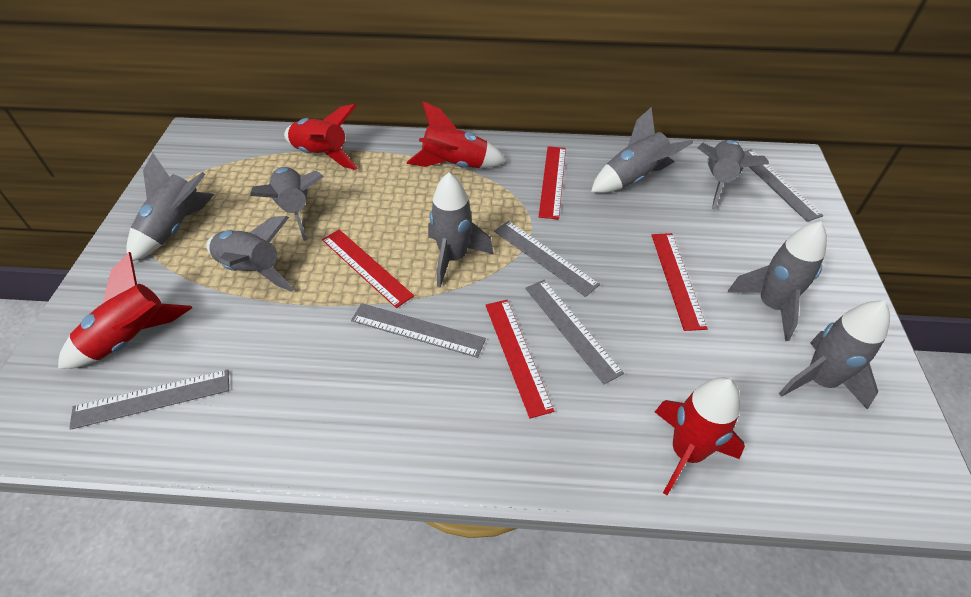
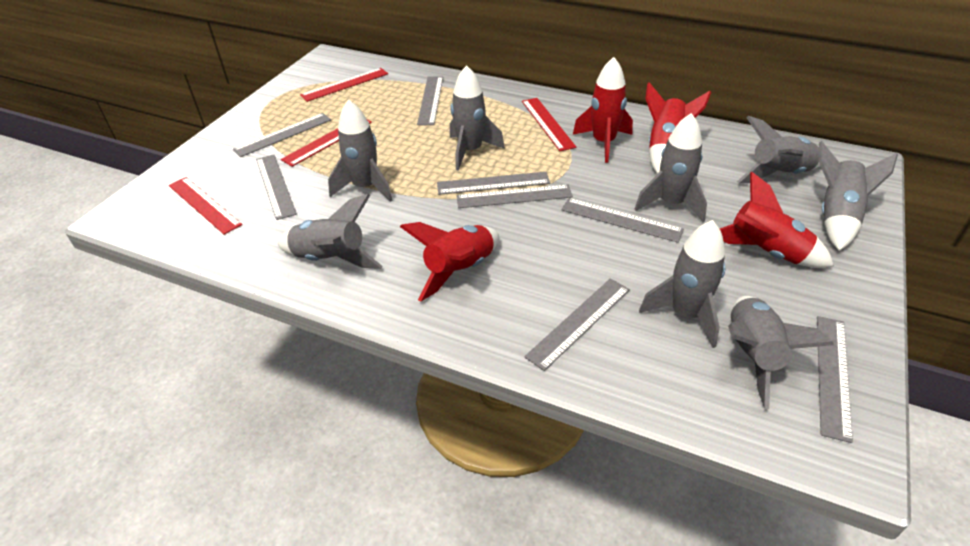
grey ruler: 5 -> 8

